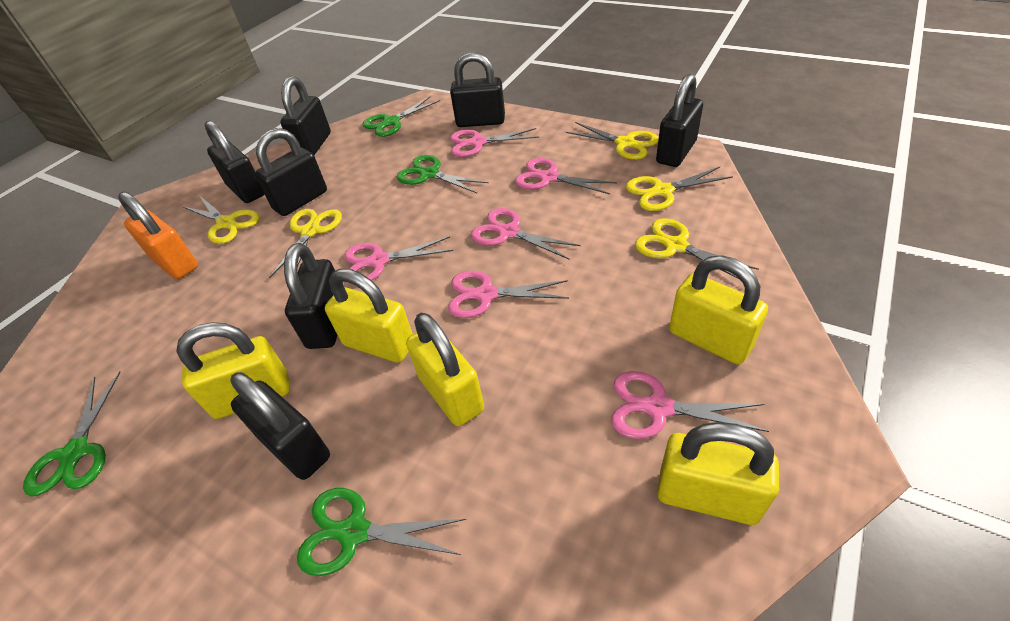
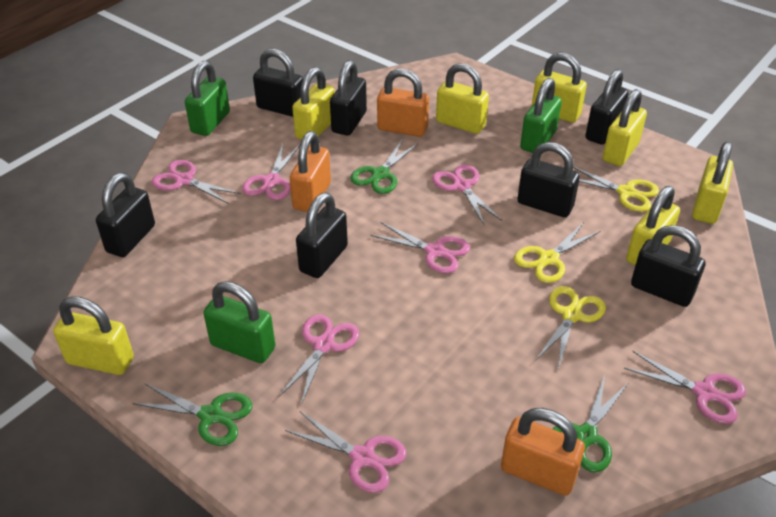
green padlock: 0 -> 3
green scissors: 4 -> 3
orange padlock: 1 -> 3
pink scissors: 6 -> 7
yellow padlock: 5 -> 7
yellow scissors: 5 -> 3

